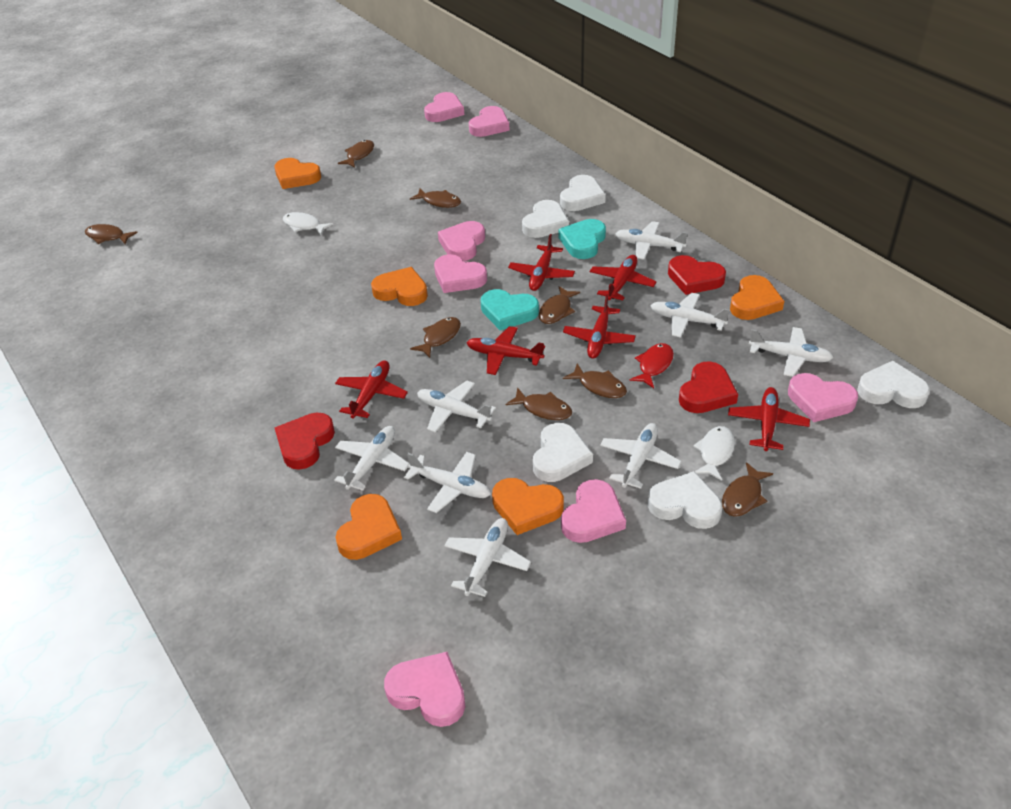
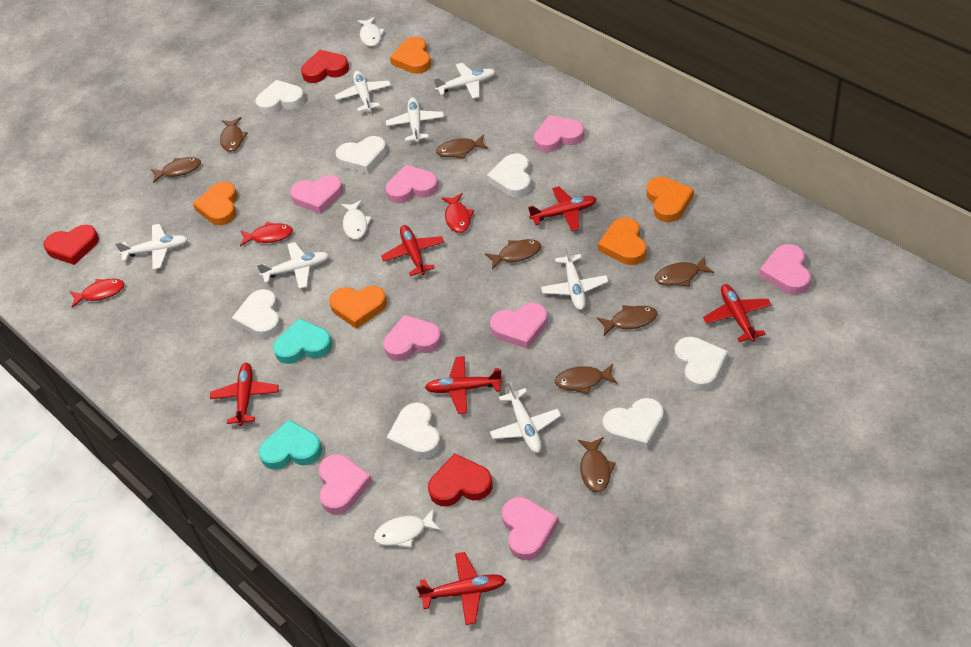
pink heart: 7 -> 8
red fish: 1 -> 3
white fish: 2 -> 3
white heart: 5 -> 7
white plane: 8 -> 7

